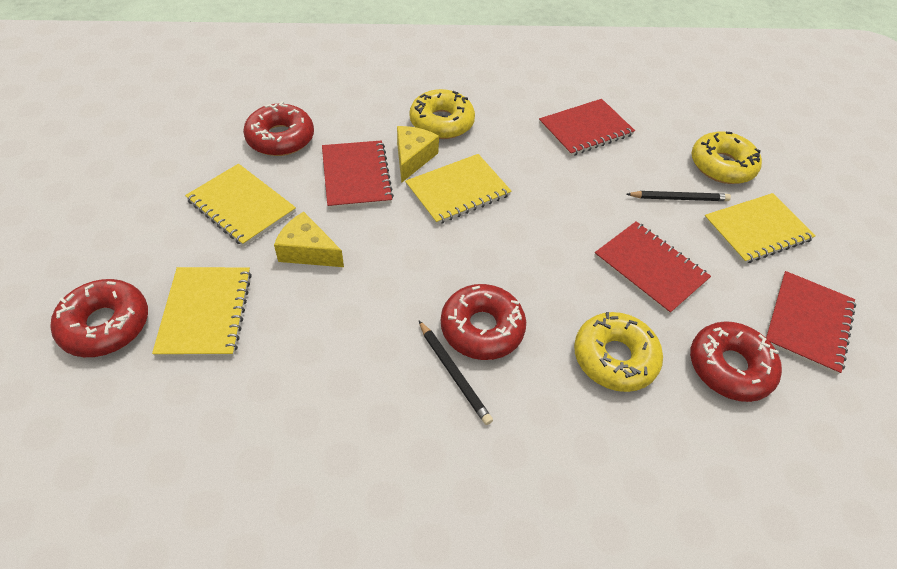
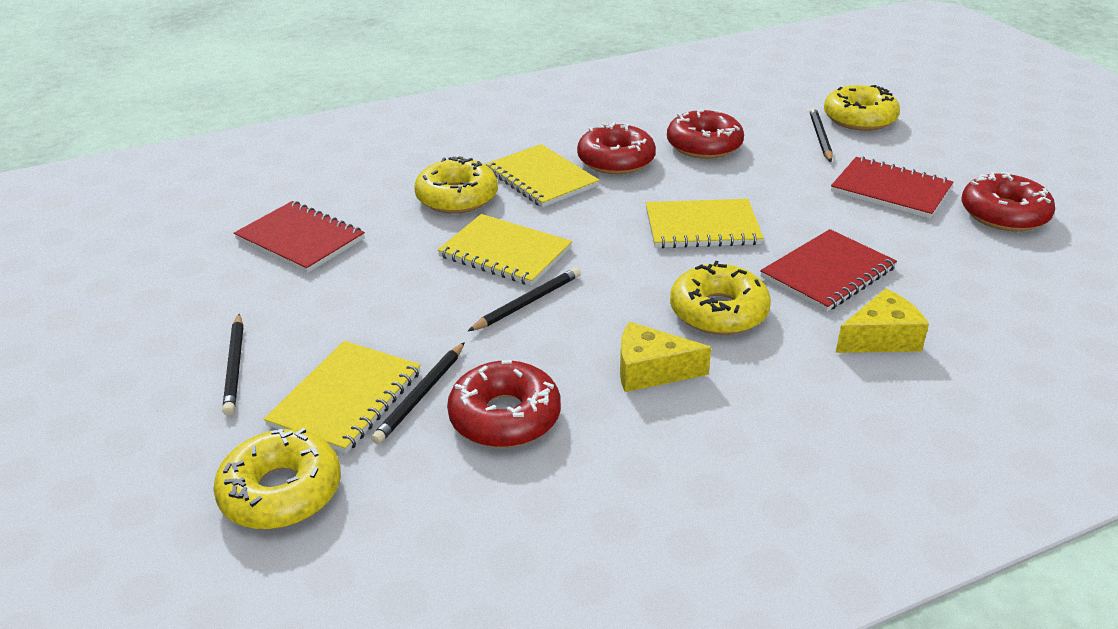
black pencil: 2 -> 4
red notebook: 4 -> 3
yellow donut: 3 -> 4

